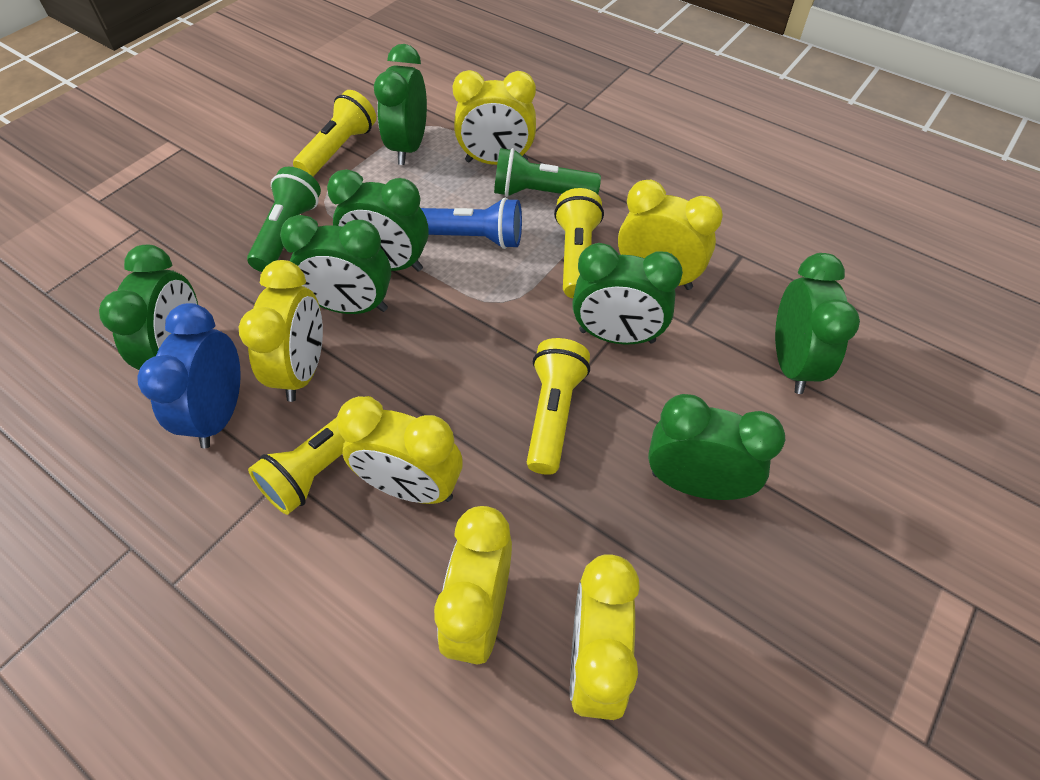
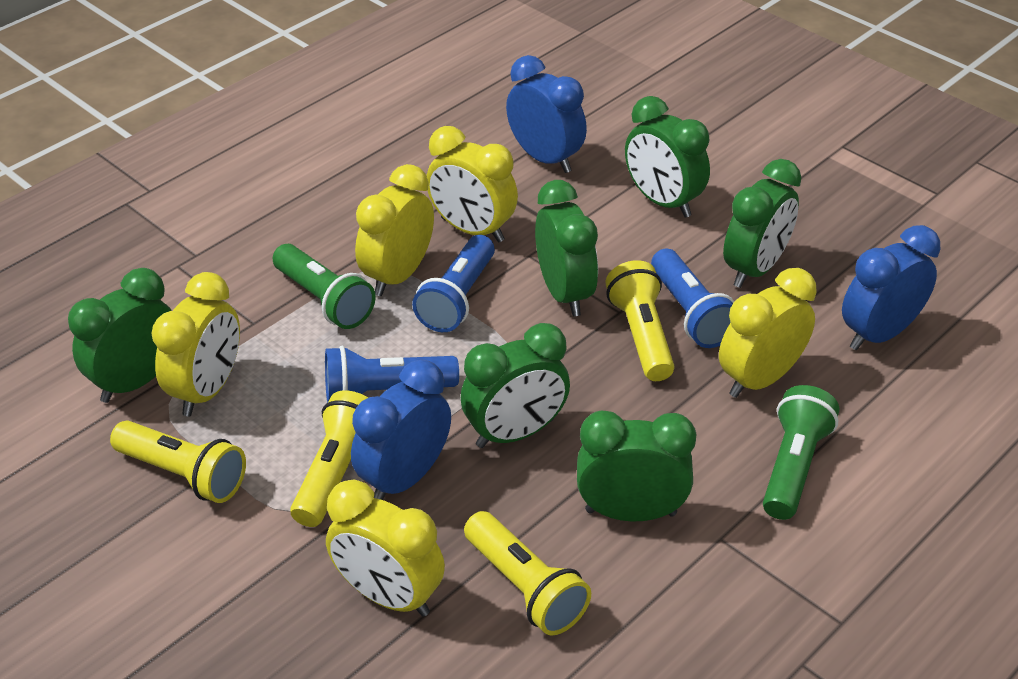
blue clock: 1 -> 3
blue flashlight: 1 -> 3
green clock: 7 -> 6
yellow clock: 6 -> 5

